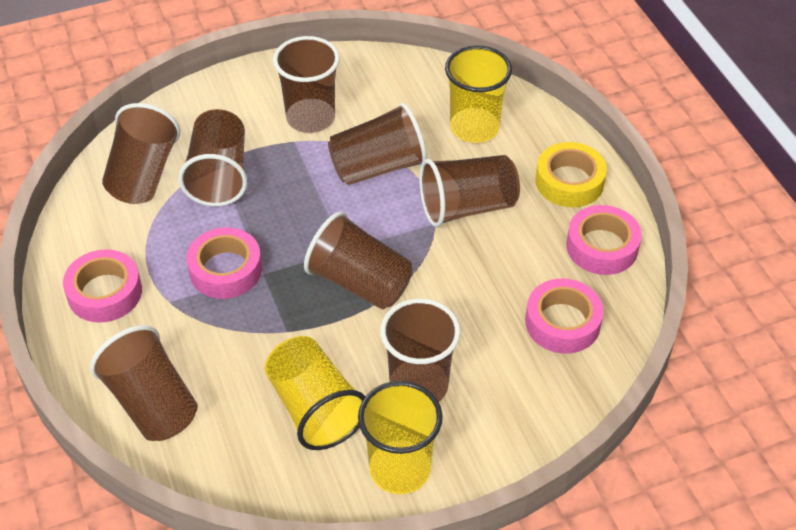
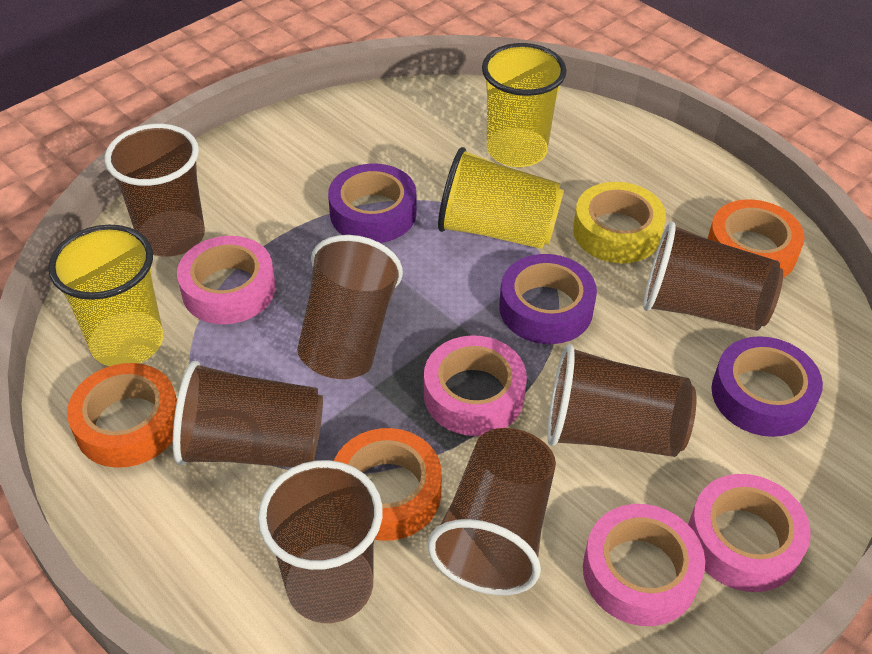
brown cup: 8 -> 7
orange tape: 0 -> 3
purple tape: 0 -> 3

